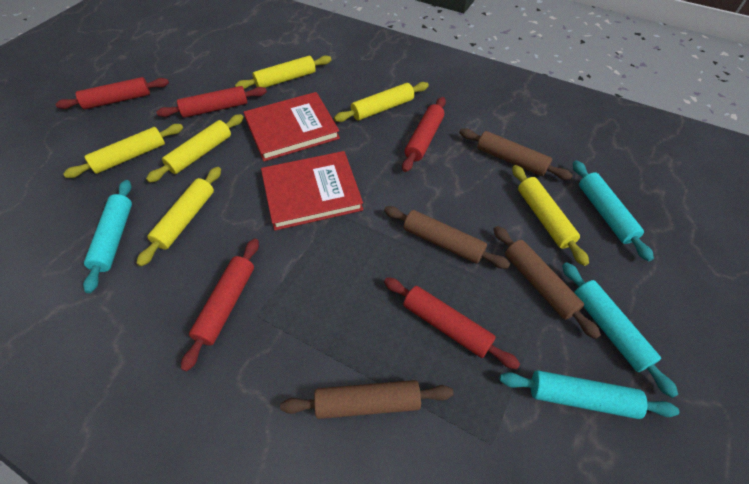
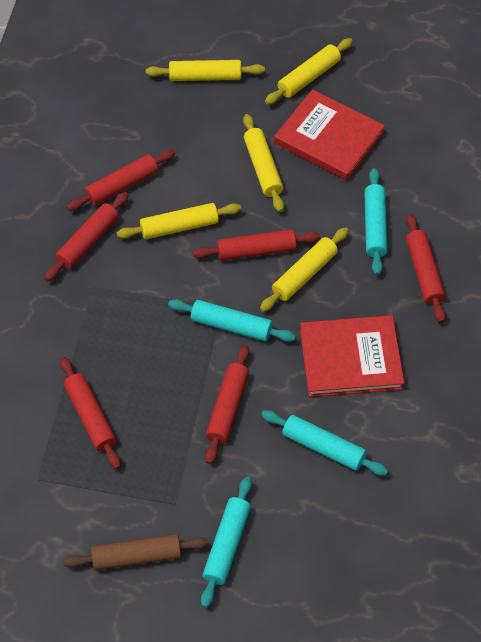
brown rolling pin: 4 -> 1
red rolling pin: 5 -> 6
yellow rolling pin: 6 -> 5

